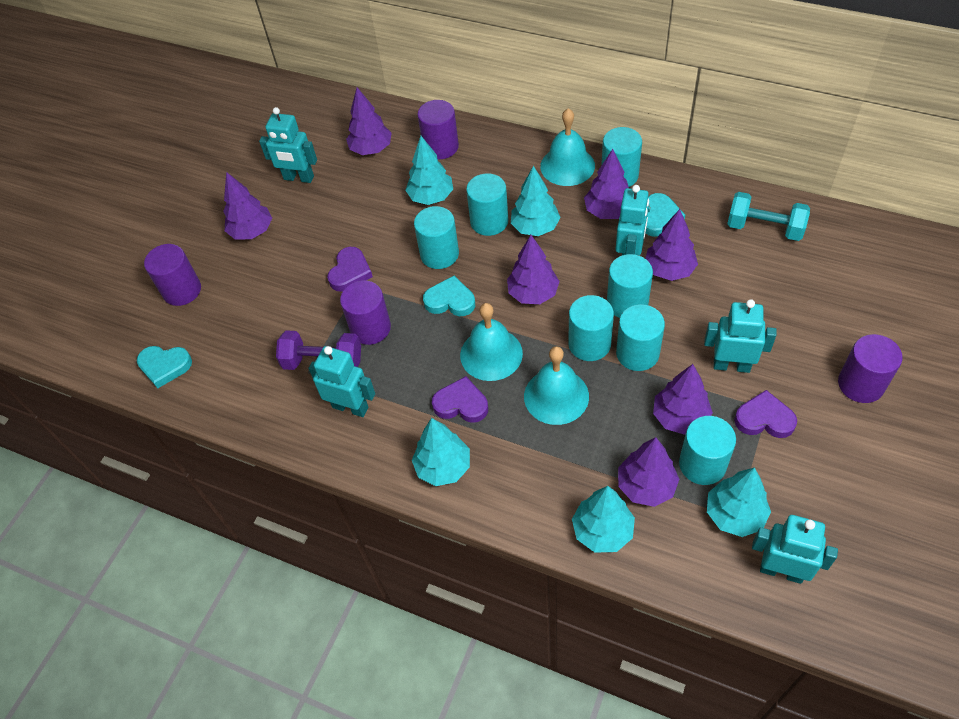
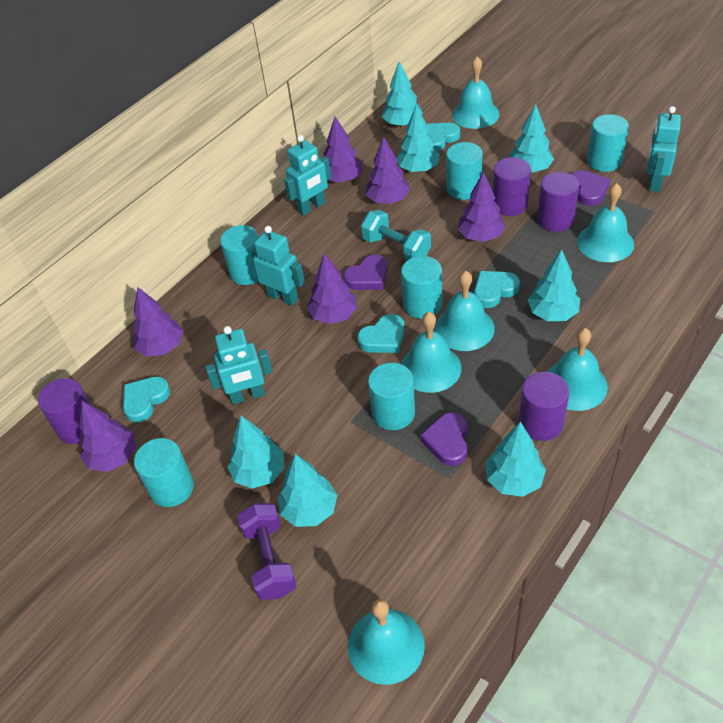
purple tree: 7 -> 6
turquoise bell: 3 -> 6
turquoise cylinder: 7 -> 6
turquoise heart: 3 -> 4
turquoise robot: 5 -> 4
turquoise tree: 5 -> 7

